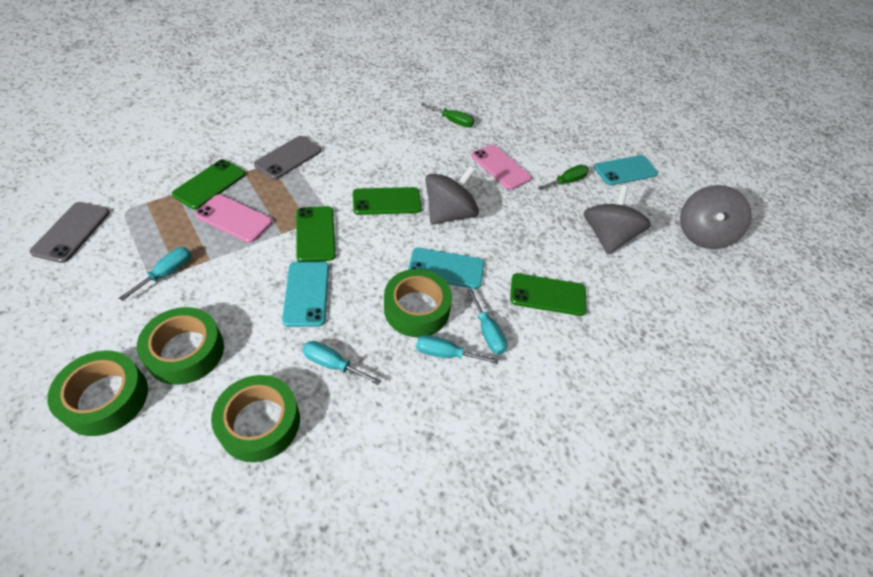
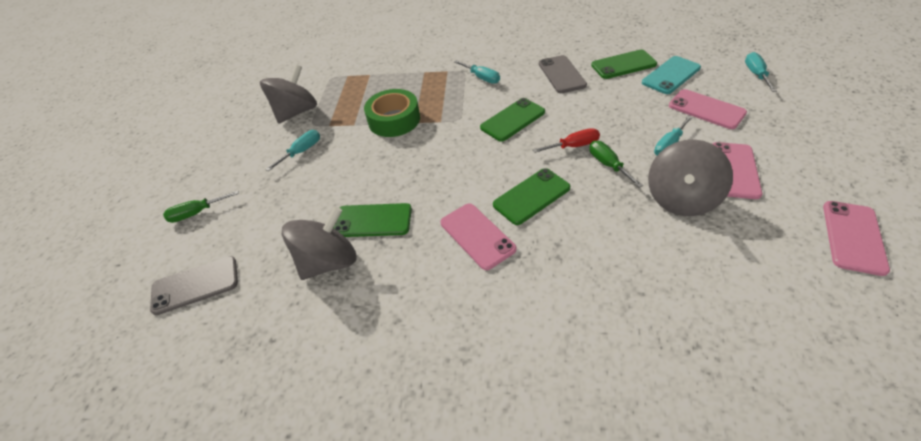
green tape: 4 -> 1
pink phone: 2 -> 4
red screwdriver: 0 -> 1
turquoise phone: 3 -> 1

